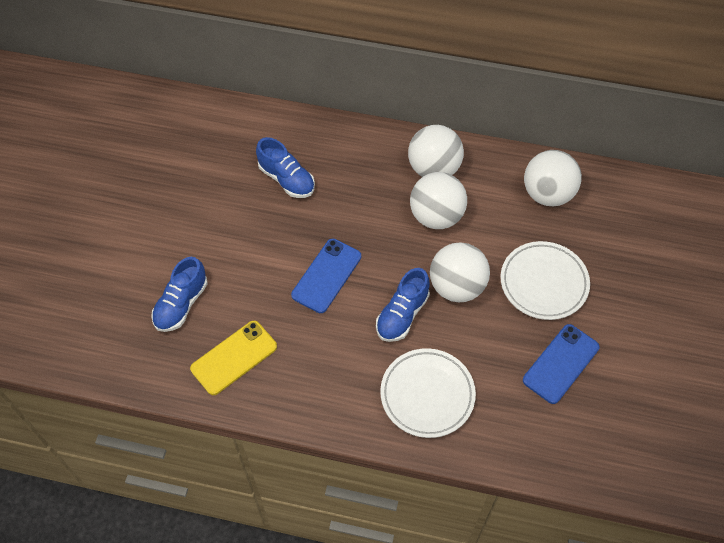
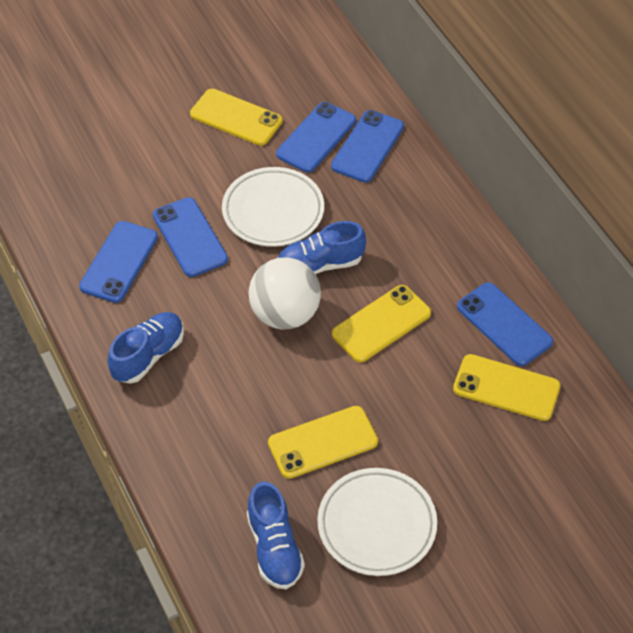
blue phone: 2 -> 5
white ball: 4 -> 1
yellow phone: 1 -> 4

